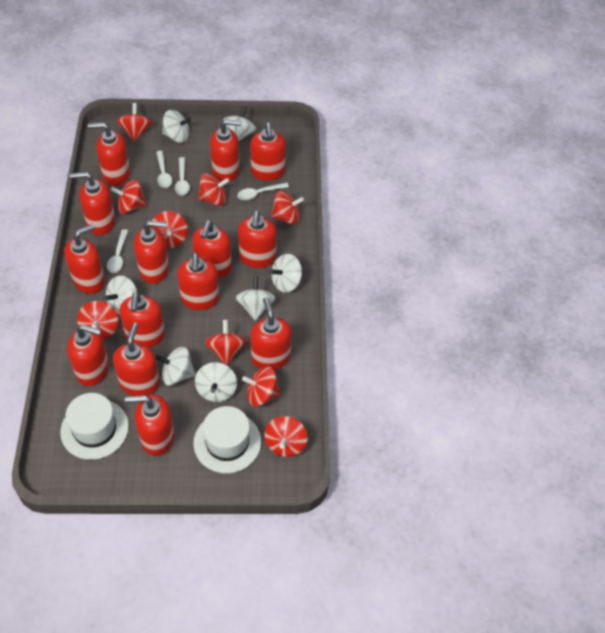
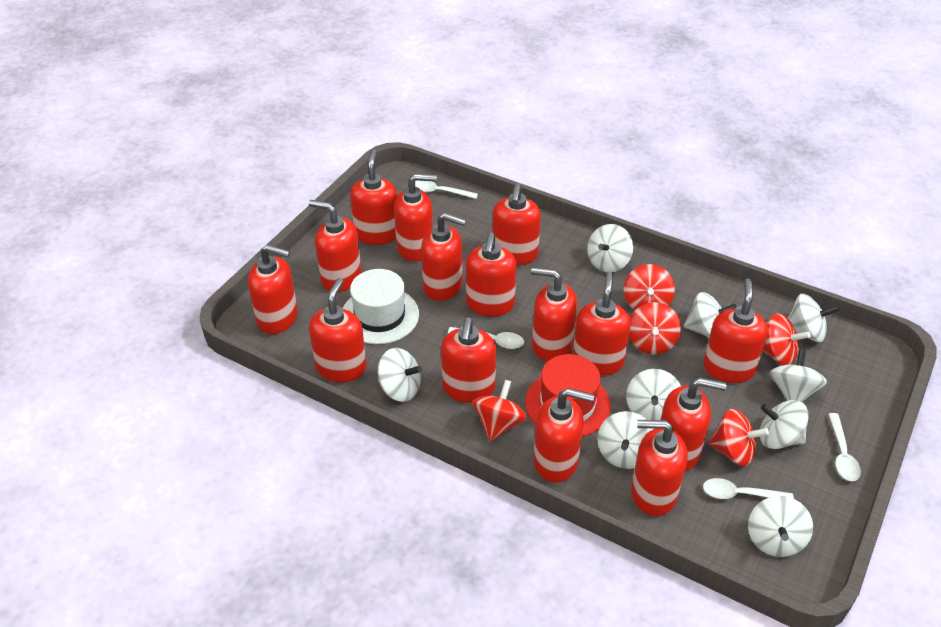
red hat: 0 -> 1
red soap dispenser: 14 -> 15
red spinning top: 9 -> 5
white hat: 2 -> 1
white spinning top: 7 -> 9

